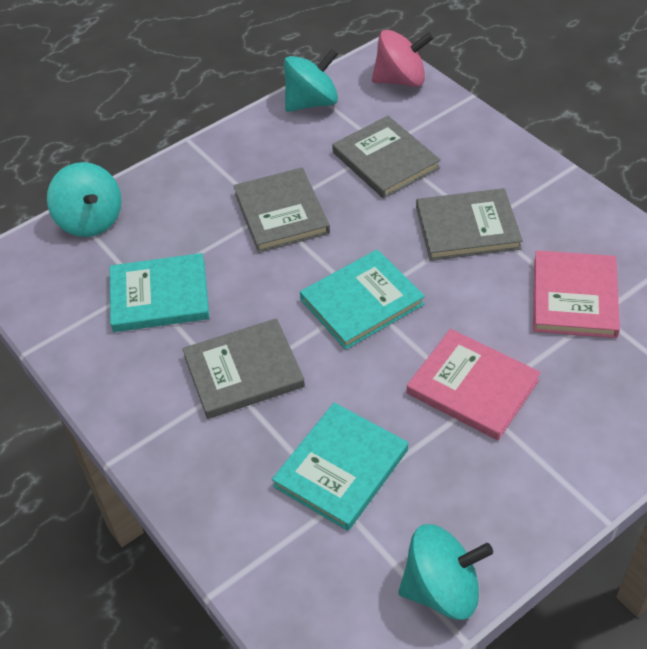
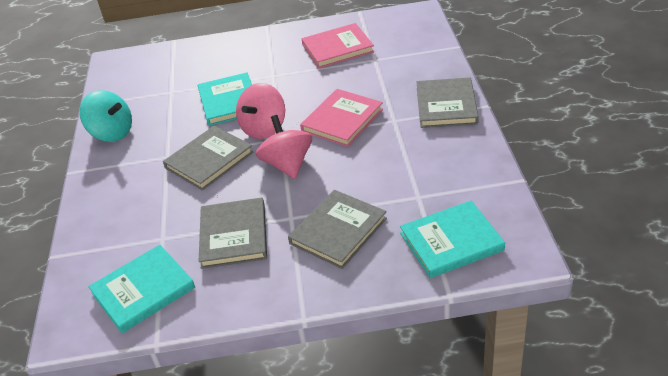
pink spinning top: 1 -> 2
turquoise spinning top: 3 -> 1

